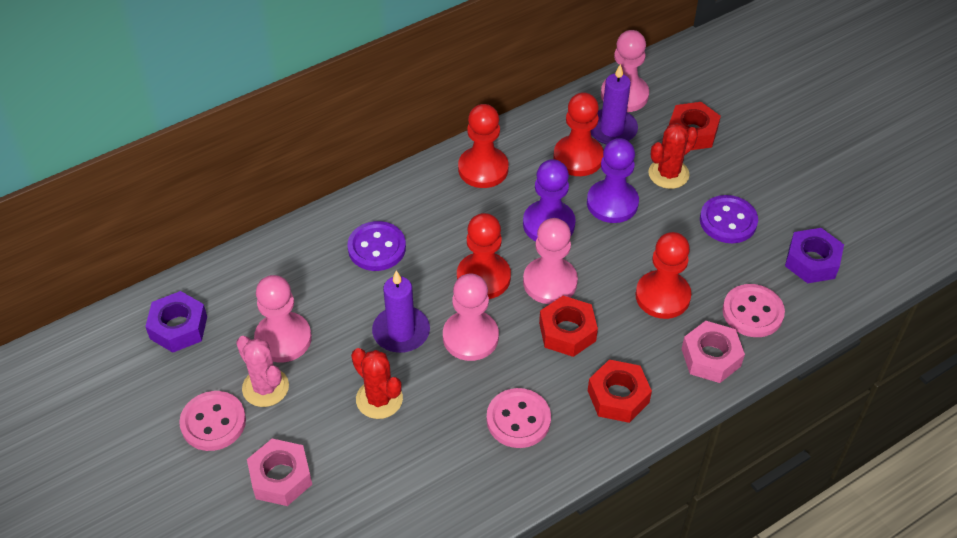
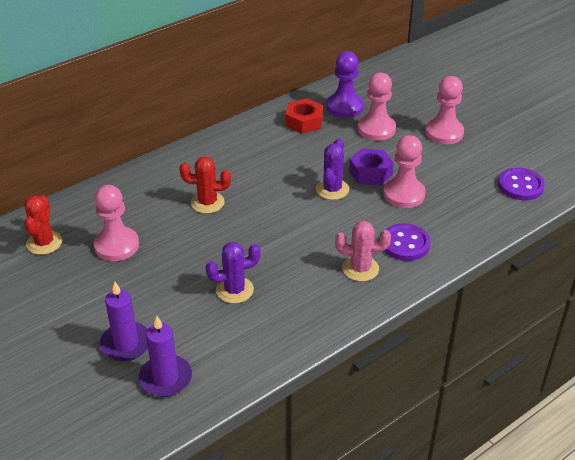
pink button: 3 -> 0
pink nut: 2 -> 0
purple cactus: 0 -> 2
purple nut: 2 -> 1
purple pawn: 2 -> 1
red nut: 3 -> 1
red pawn: 4 -> 0

